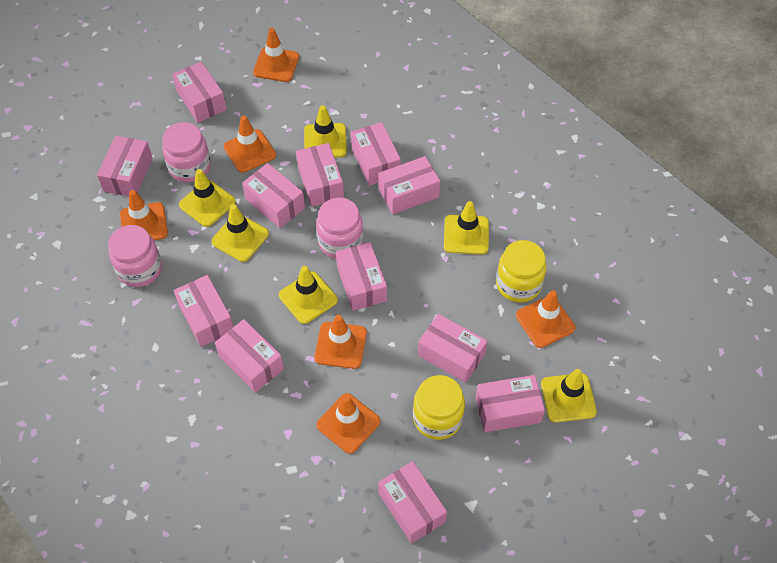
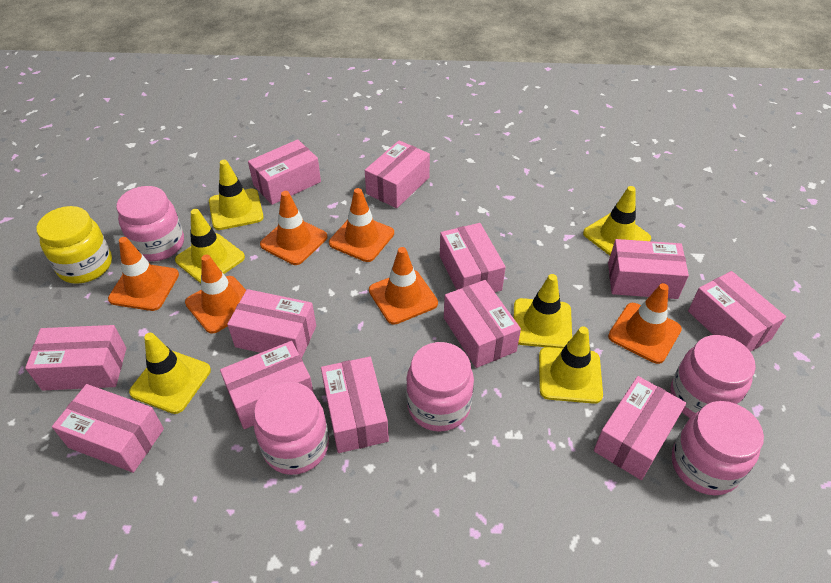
pink jar: 3 -> 5
yellow jar: 2 -> 1

